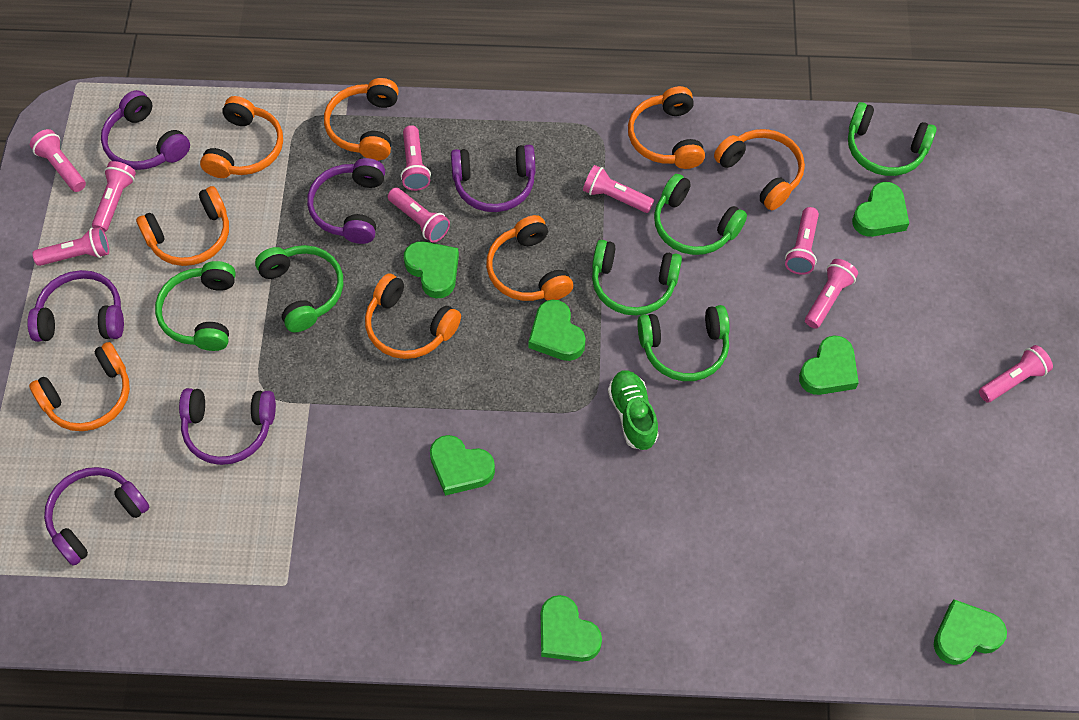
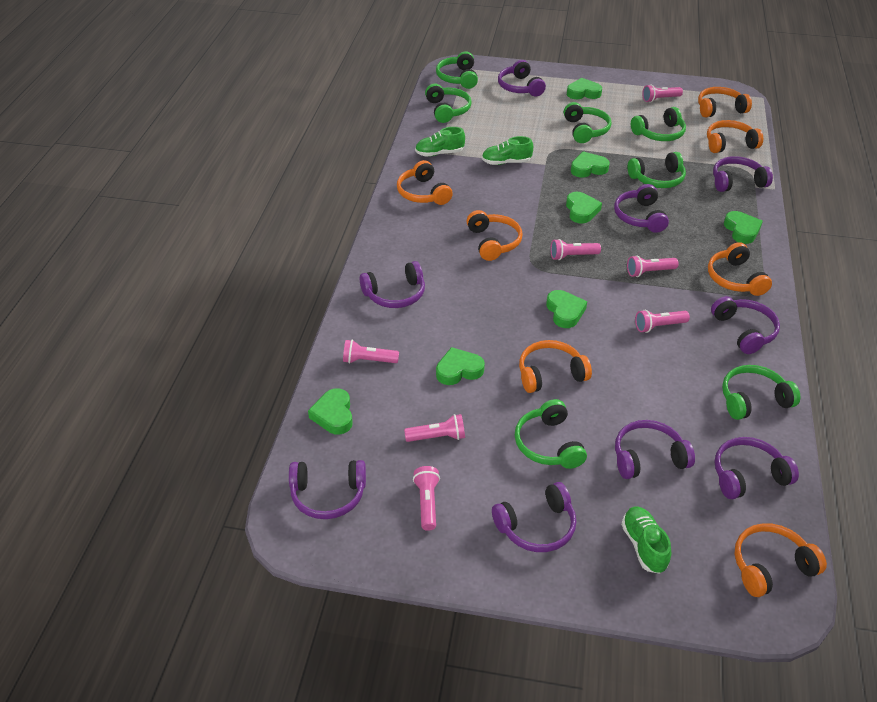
green headphones: 6 -> 7
green shoe: 1 -> 3
orange headphones: 8 -> 7
pink flashlight: 9 -> 7
purple headphones: 6 -> 9

